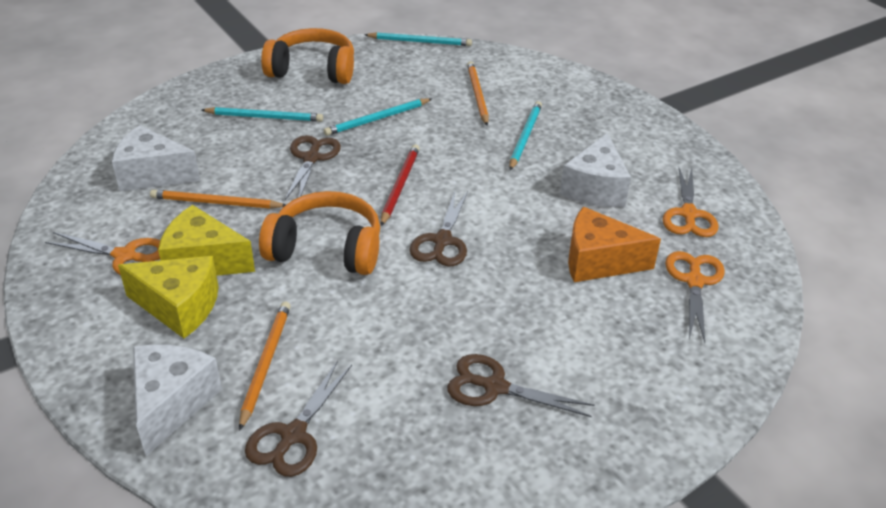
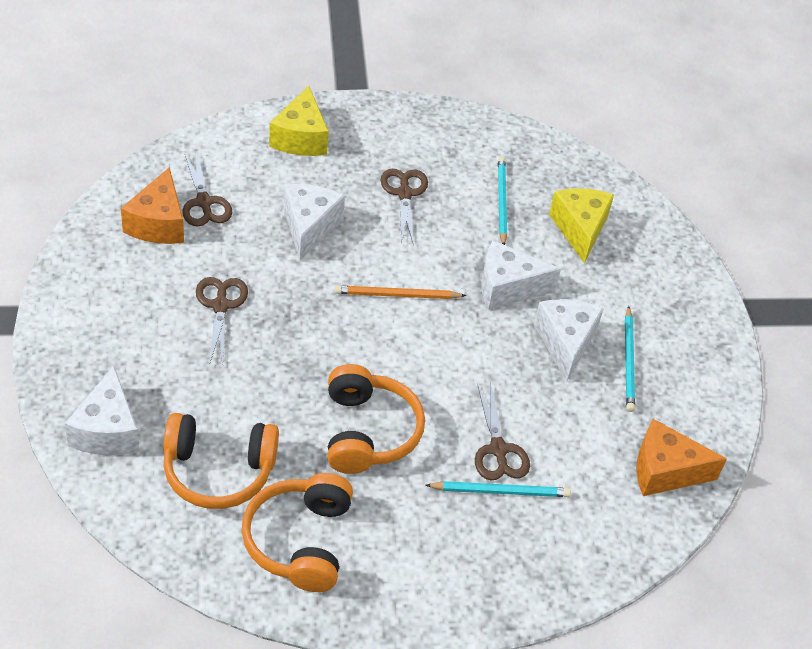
orange cheese: 1 -> 2
orange headphones: 2 -> 3
orange pencil: 3 -> 1
orange scissors: 3 -> 0
red pencil: 1 -> 0
turquoise pencil: 4 -> 3
white cheese: 3 -> 4

